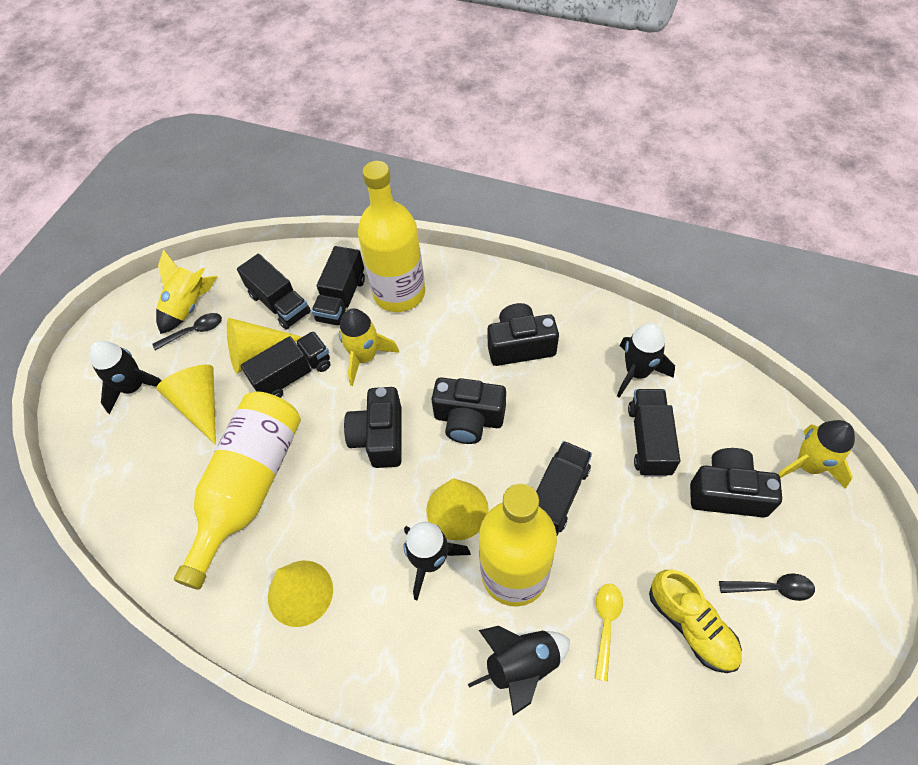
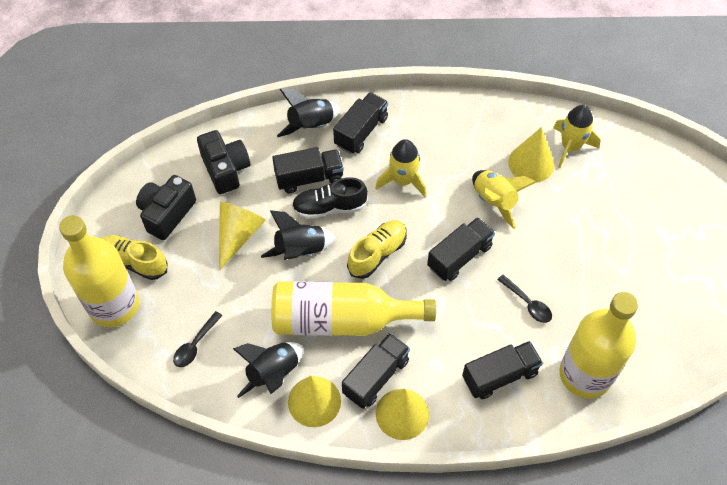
black camera: 4 -> 2
black rocket: 4 -> 3
black shoe: 0 -> 1
yellow shoe: 1 -> 2
yellow spoon: 1 -> 0

